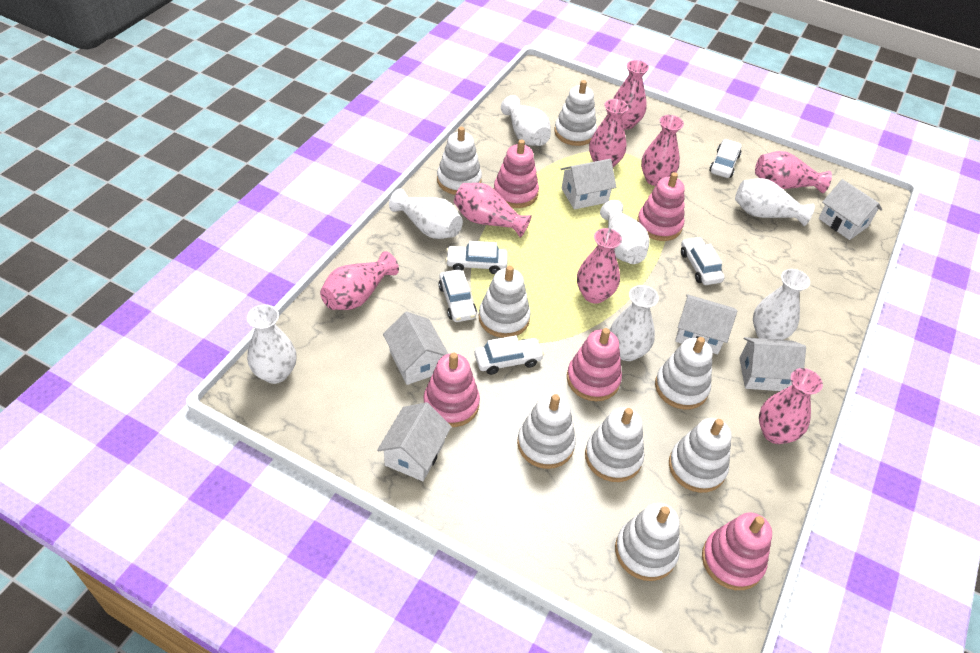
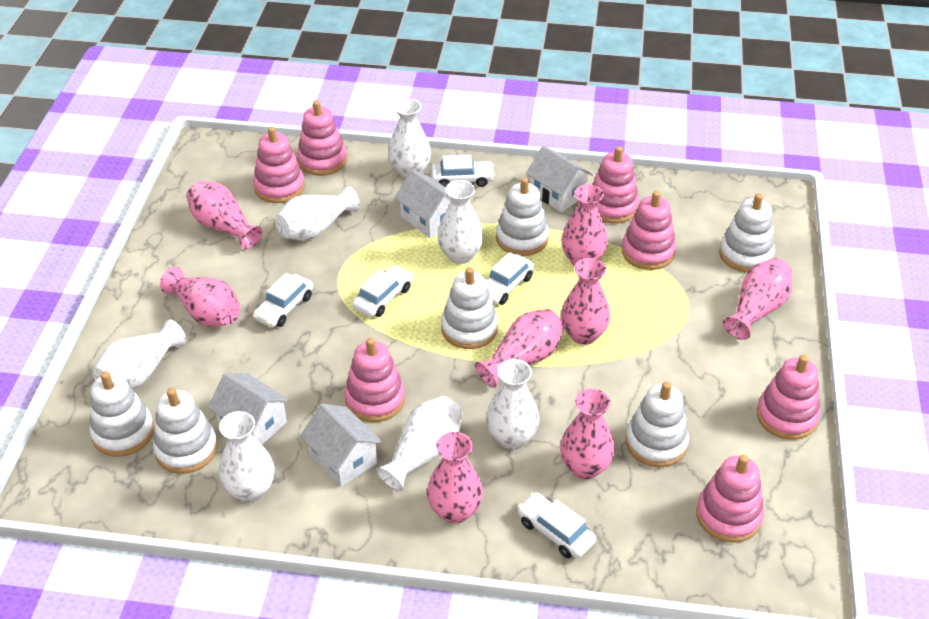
pink stacking toy: 5 -> 7
white house: 6 -> 4
white stacking toy: 8 -> 6

